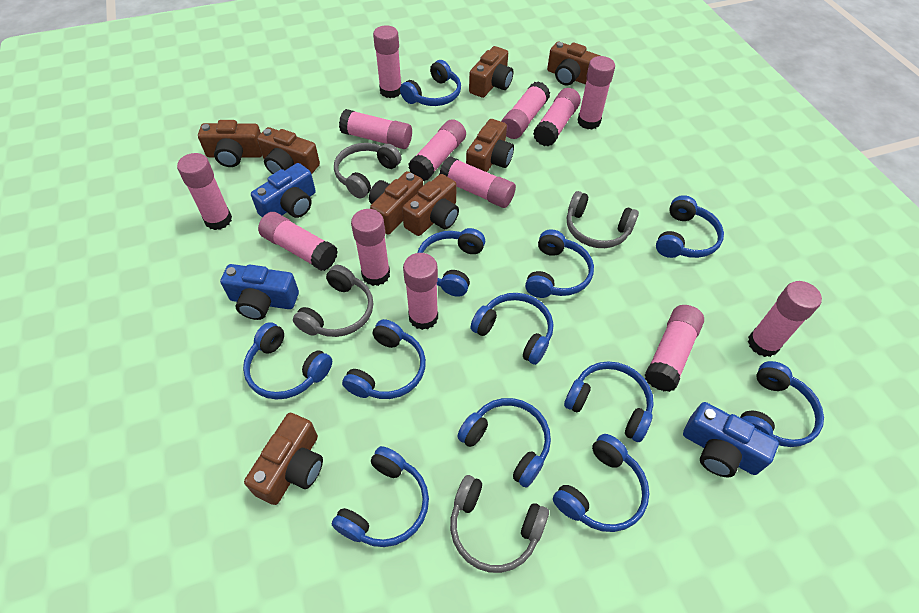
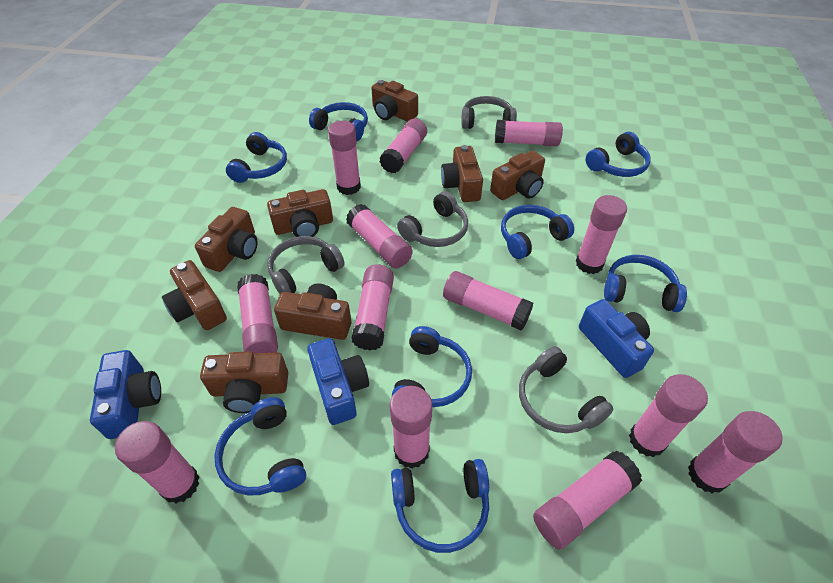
blue headphones: 12 -> 8

